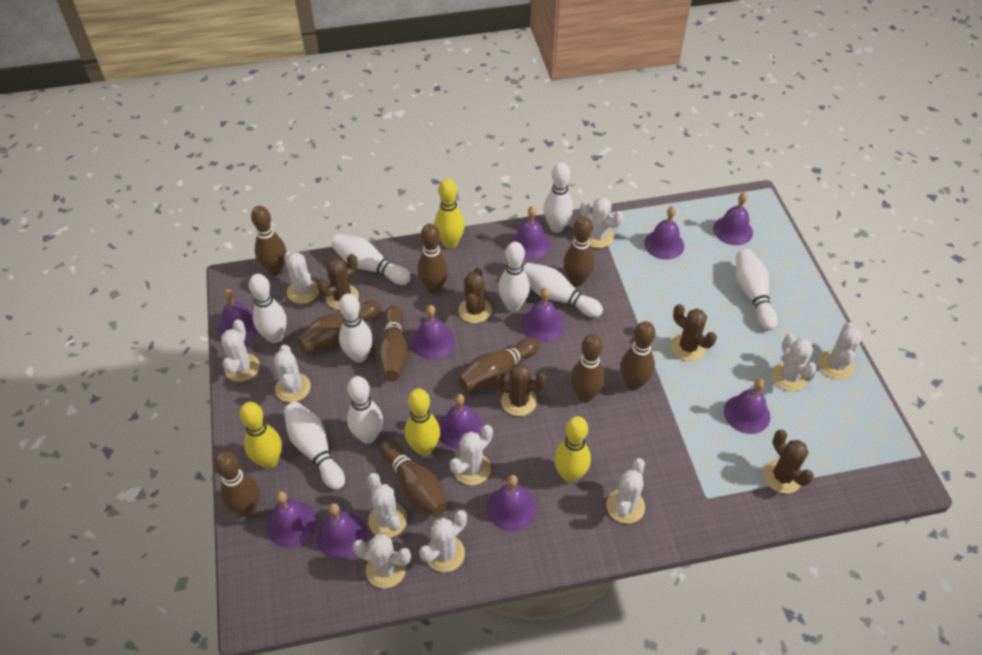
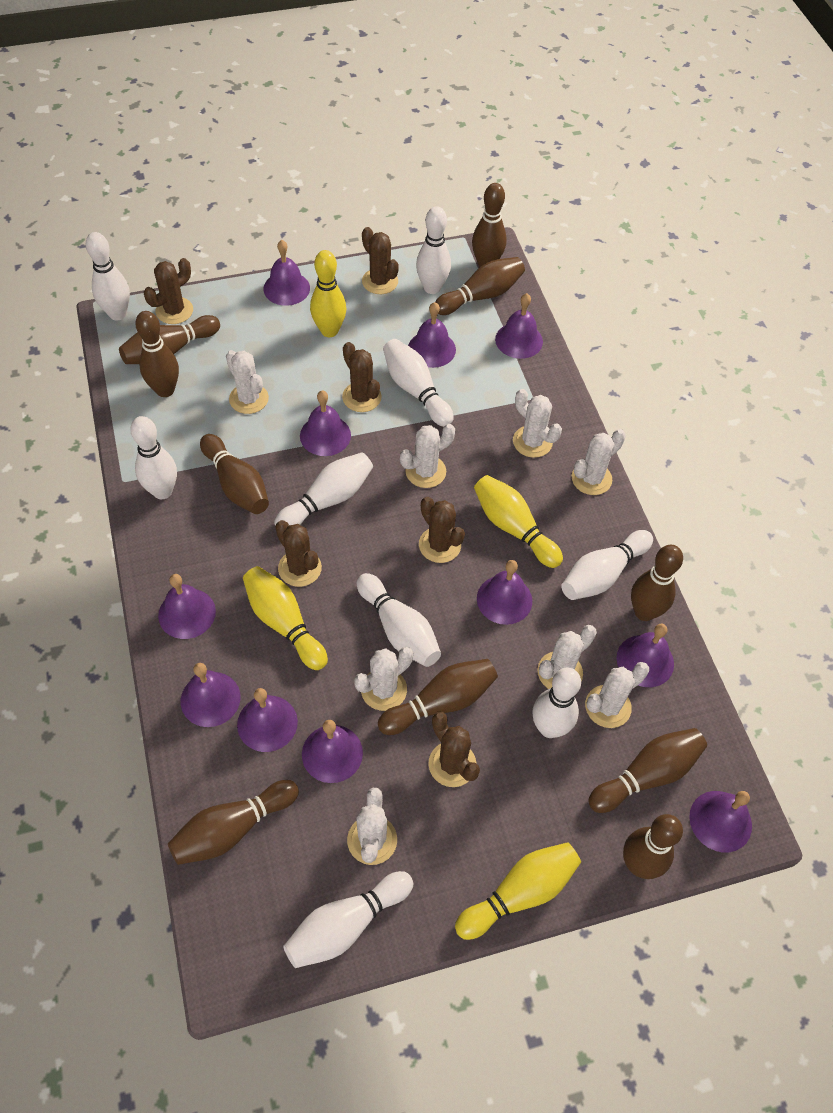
brown cactus: 5 -> 6
white cactus: 11 -> 8

